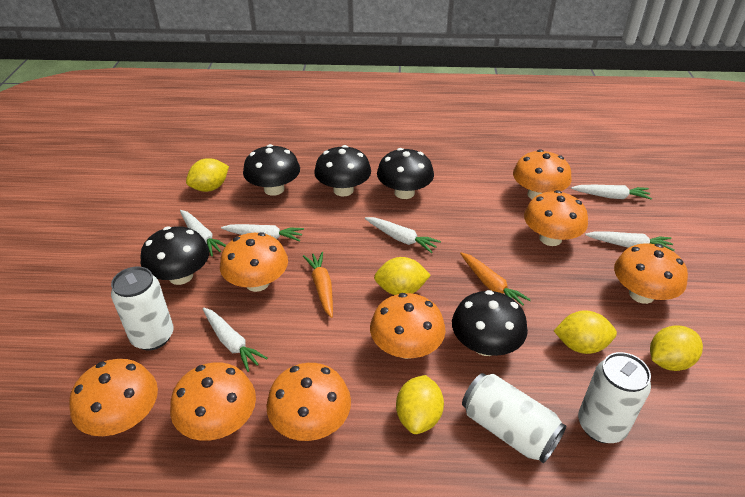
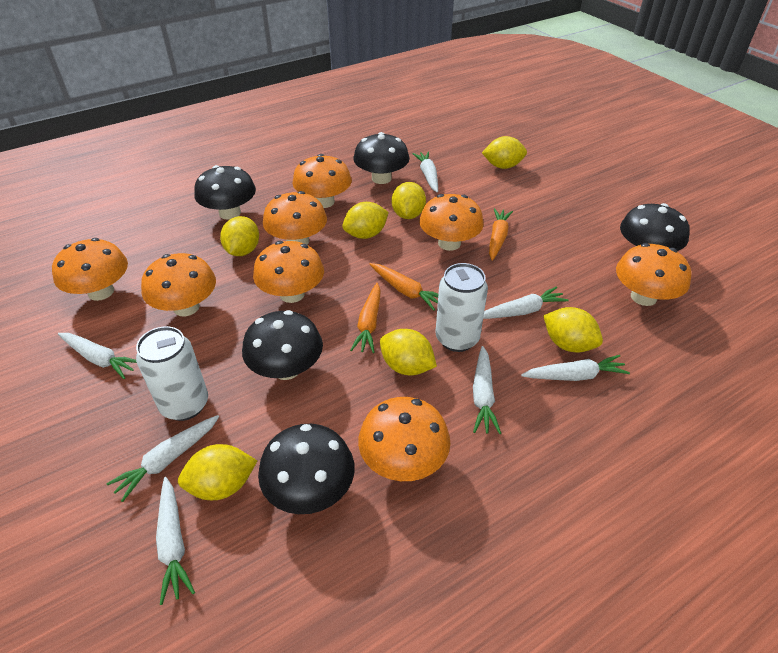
orange carrot: 2 -> 3
white can: 3 -> 2
white carrot: 6 -> 7
yellow lemon: 5 -> 7

